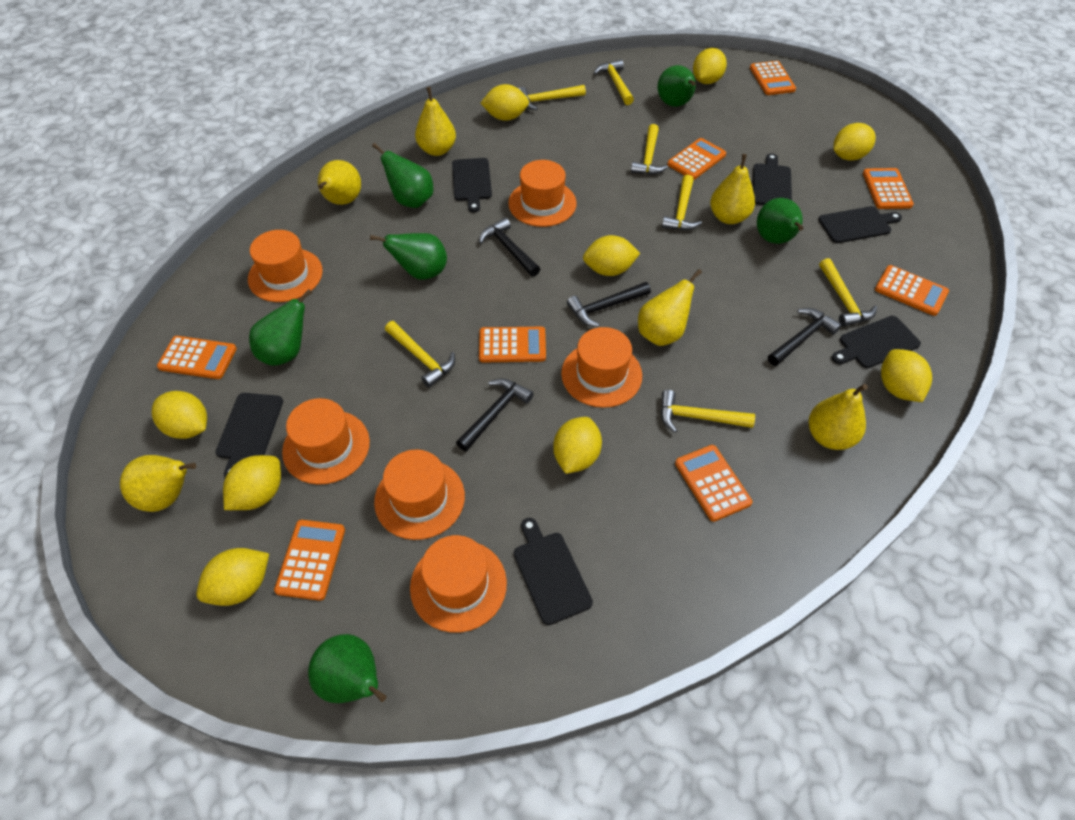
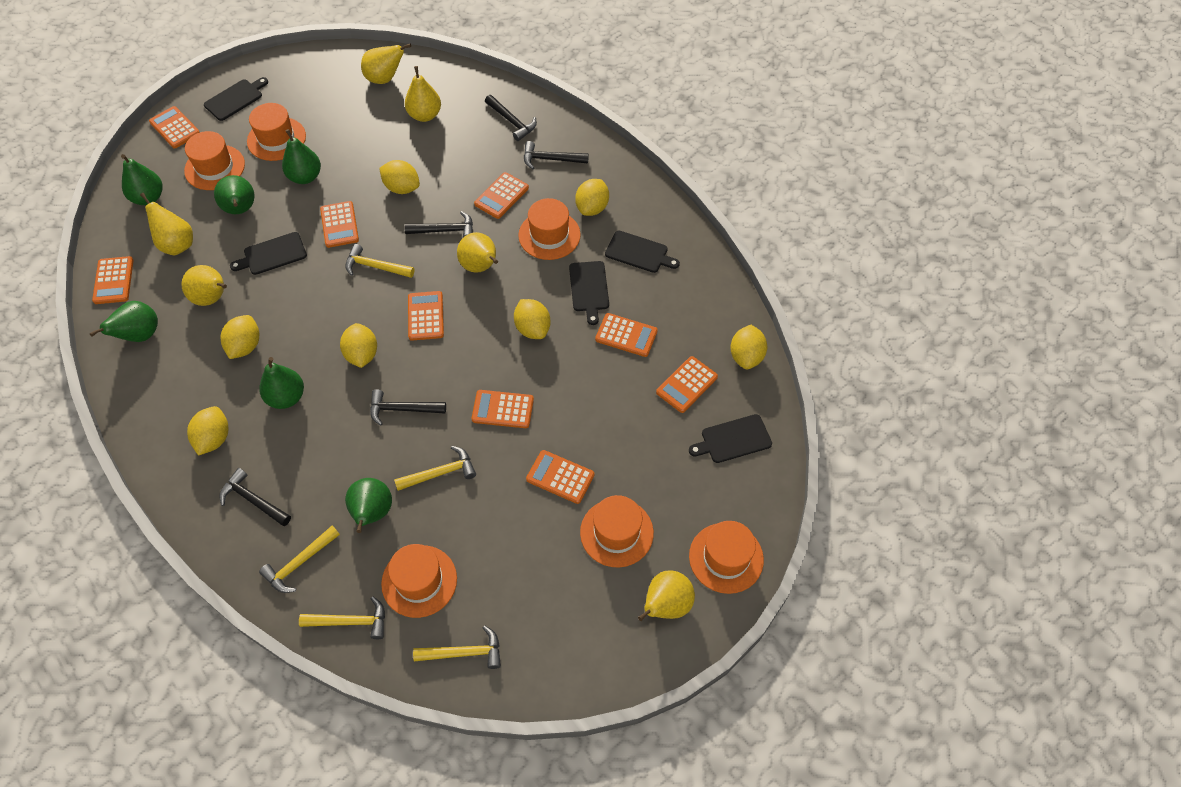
black cutting board: 6 -> 5
black hammer: 4 -> 5
orange calculator: 8 -> 9
yellow hammer: 7 -> 5
yellow lemon: 9 -> 7

